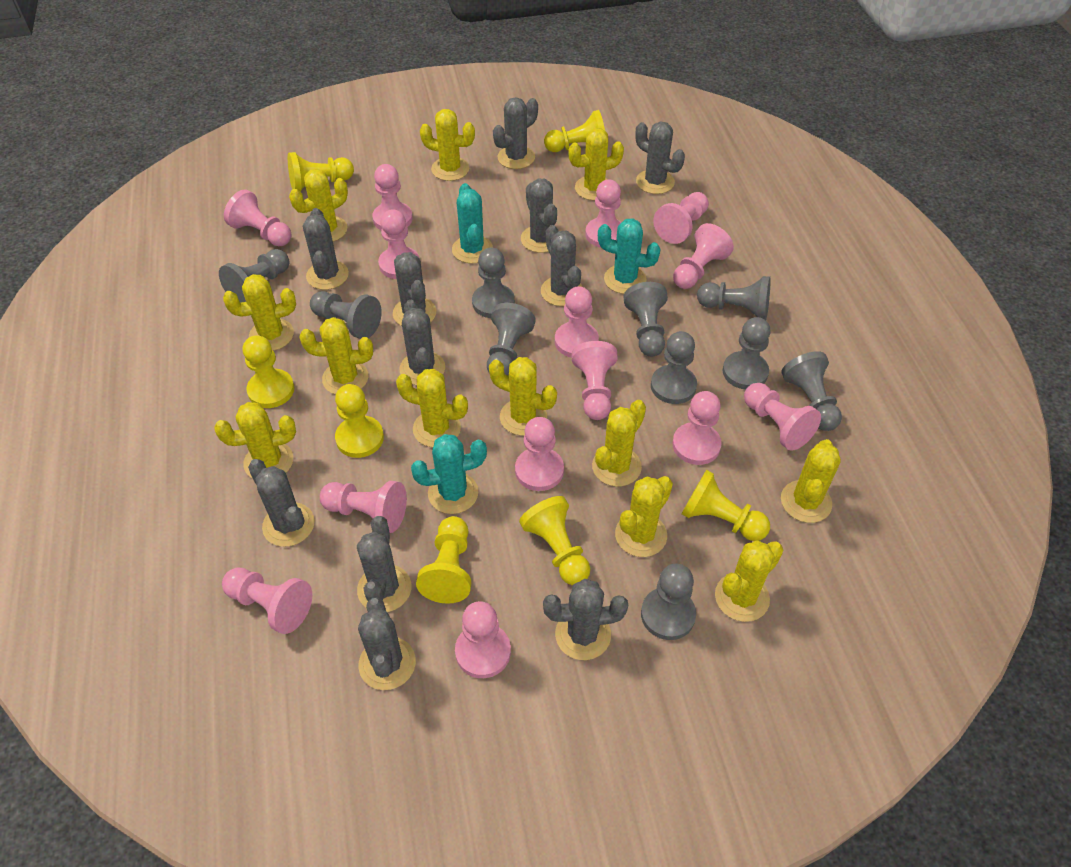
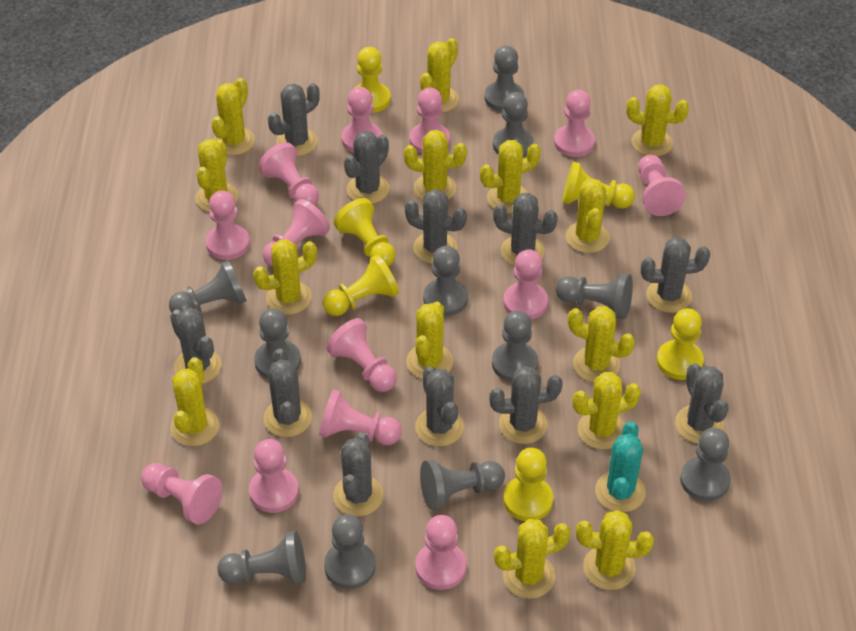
grey pawn: 10 -> 11
pink pawn: 14 -> 13
turquoise cactus: 3 -> 1
yellow cactus: 12 -> 14
yellow pawn: 7 -> 6

